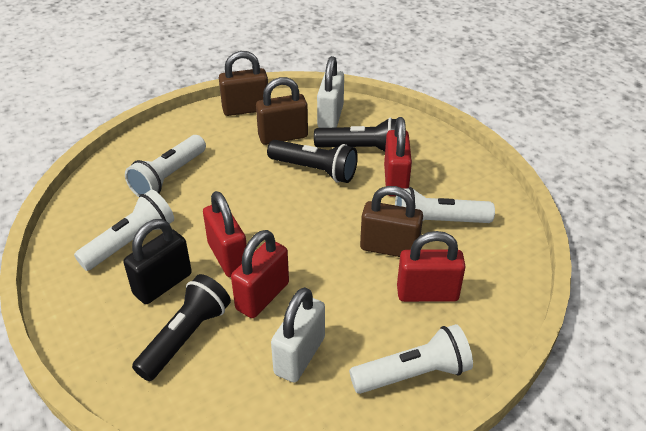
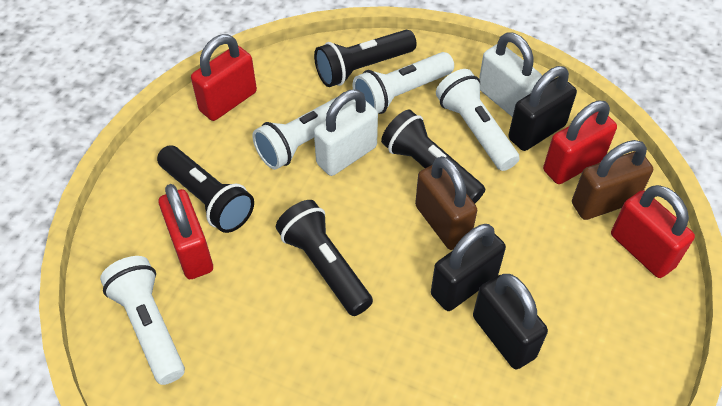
black flashlight: 3 -> 4
black padlock: 1 -> 3
brown padlock: 3 -> 2

